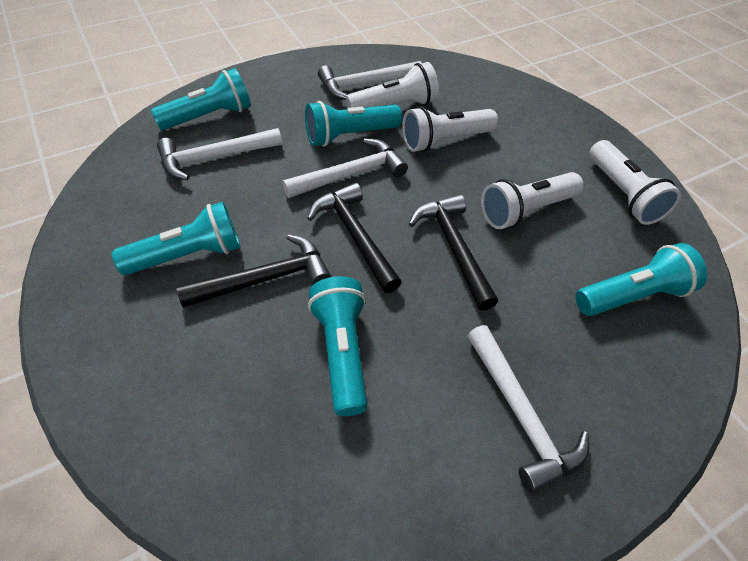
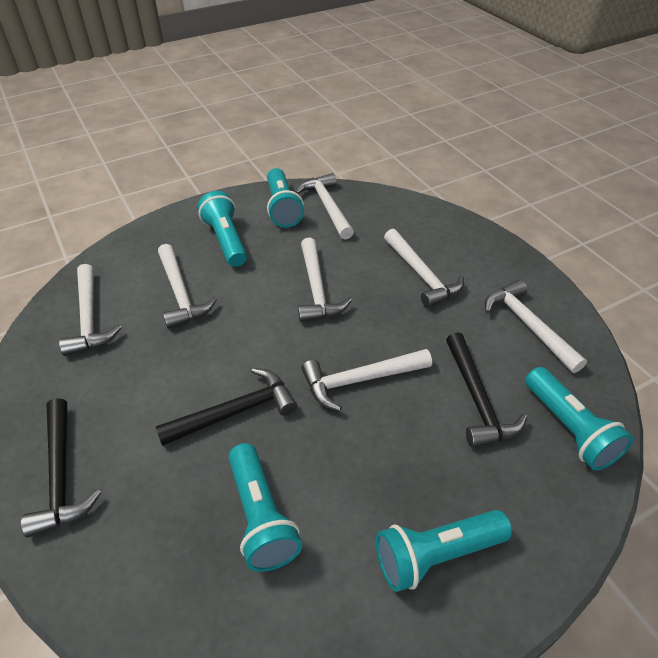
white flashlight: 4 -> 0
white hammer: 4 -> 7

